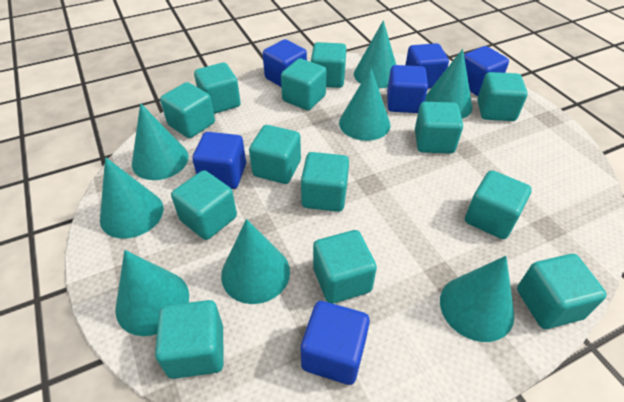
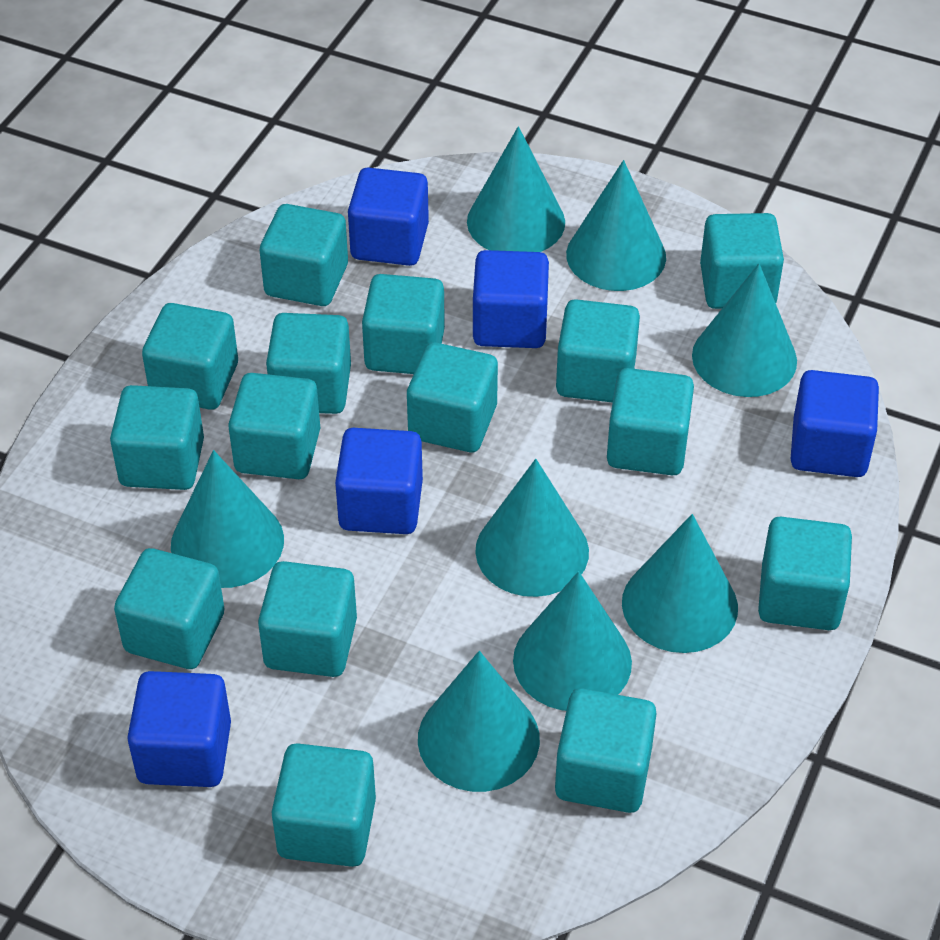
blue cube: 6 -> 5
turquoise cube: 13 -> 15

